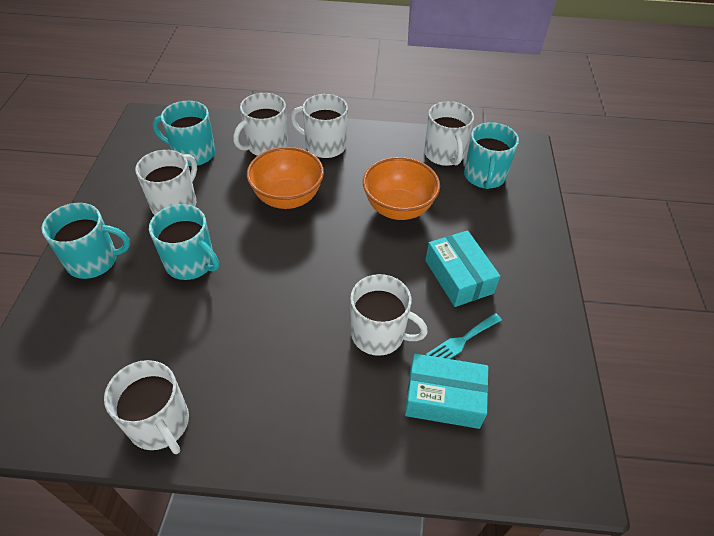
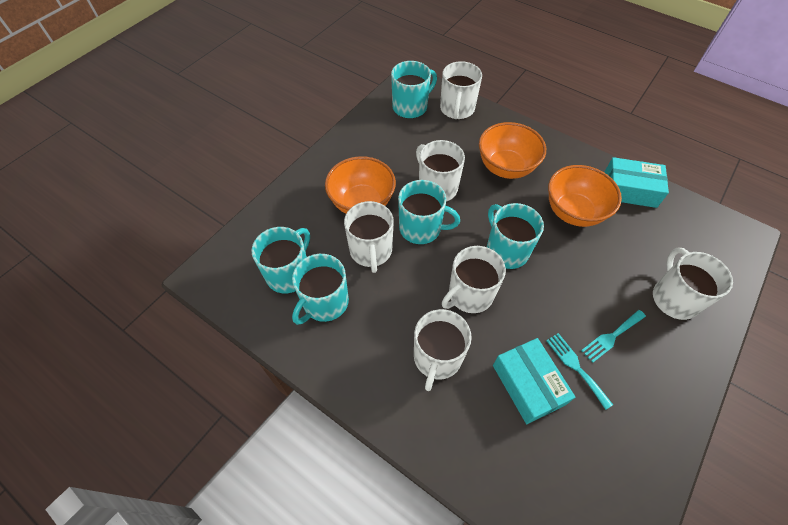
orange bowl: 2 -> 3
turquoise fork: 1 -> 2
turquoise mug: 4 -> 5

